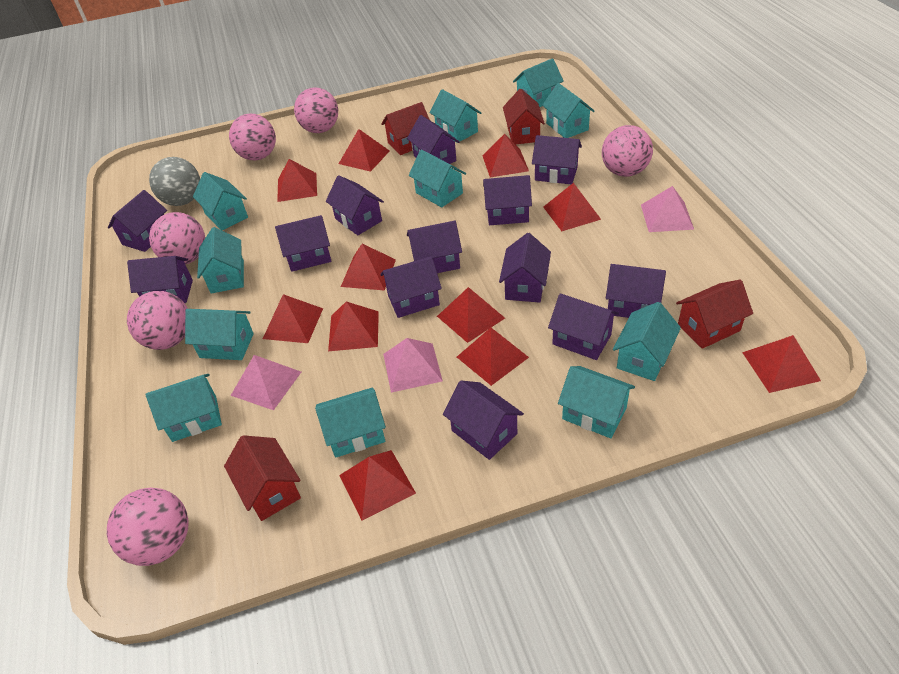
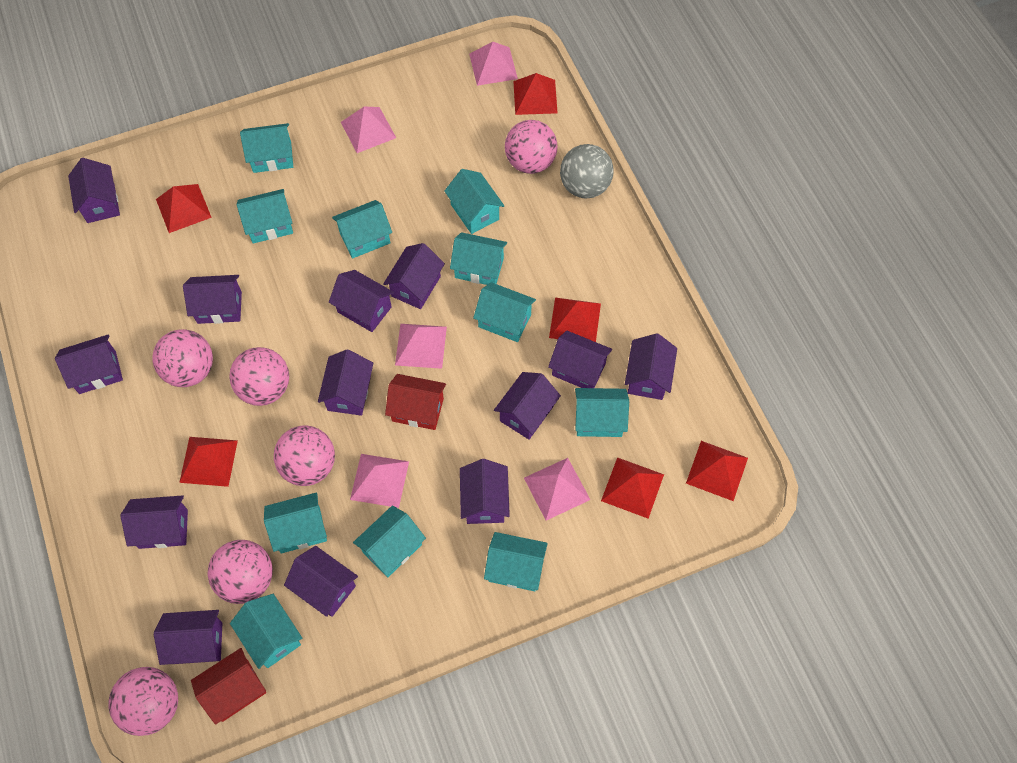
pink pyramid: 3 -> 5
red house: 4 -> 2
red pyramid: 11 -> 6

